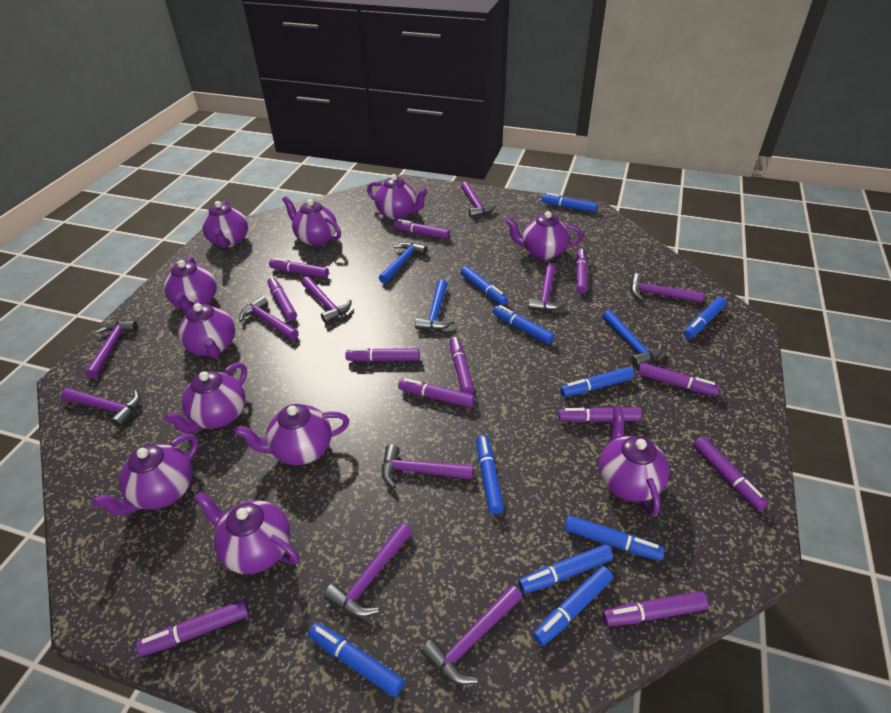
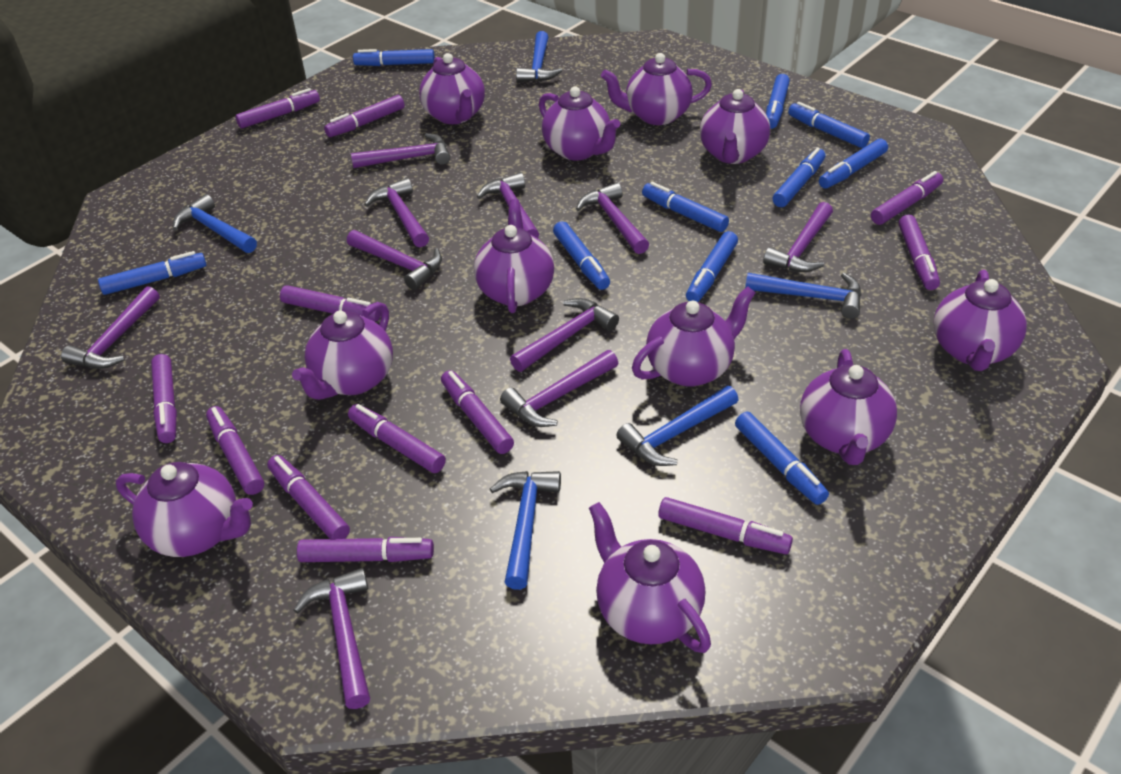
blue hammer: 3 -> 5

